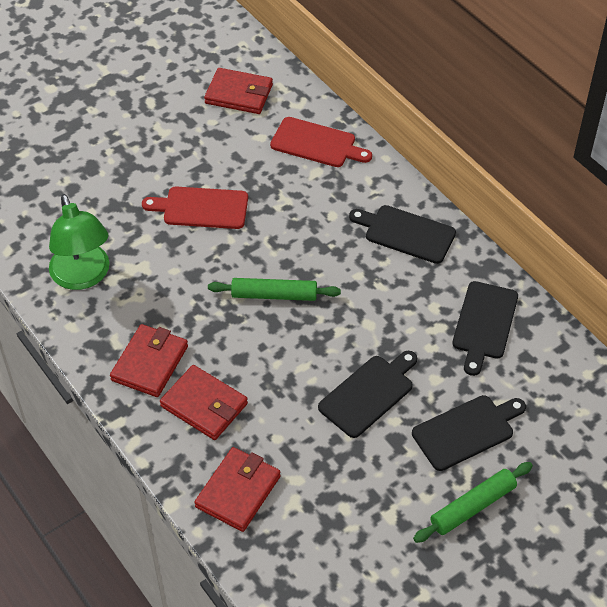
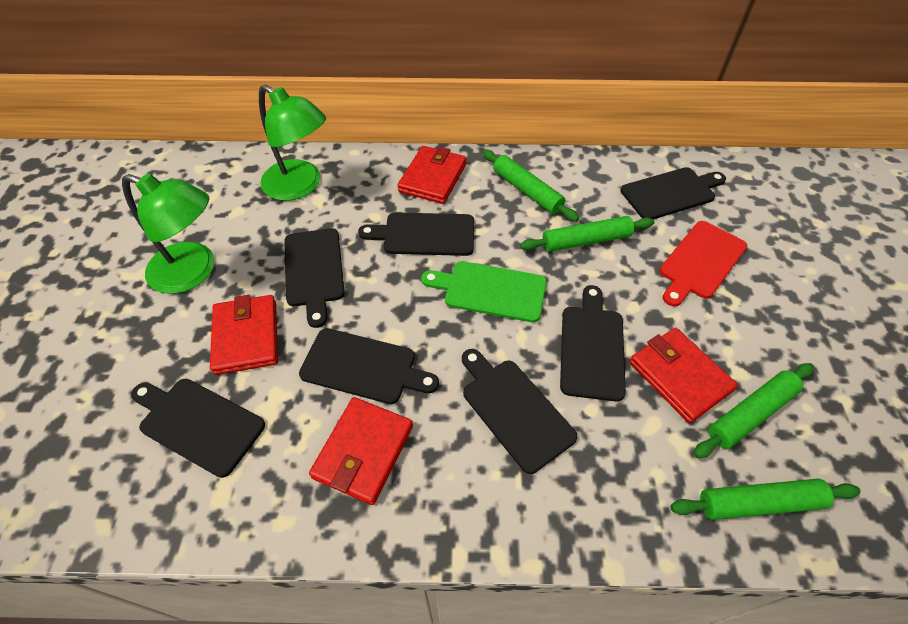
black cutting board: 4 -> 7
green cutting board: 0 -> 1
green lamp: 1 -> 2
green rolling pin: 2 -> 4
red cutting board: 2 -> 1

